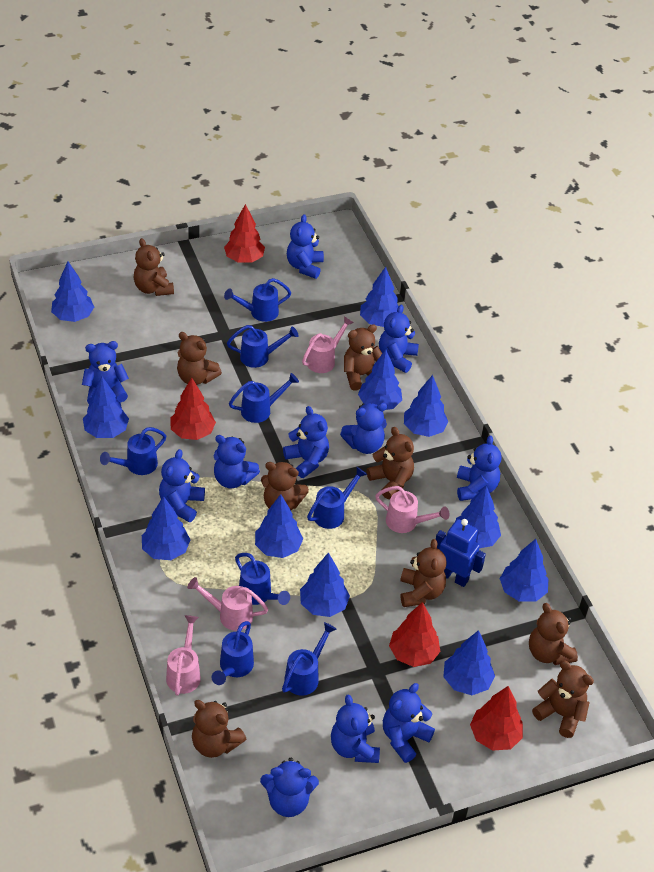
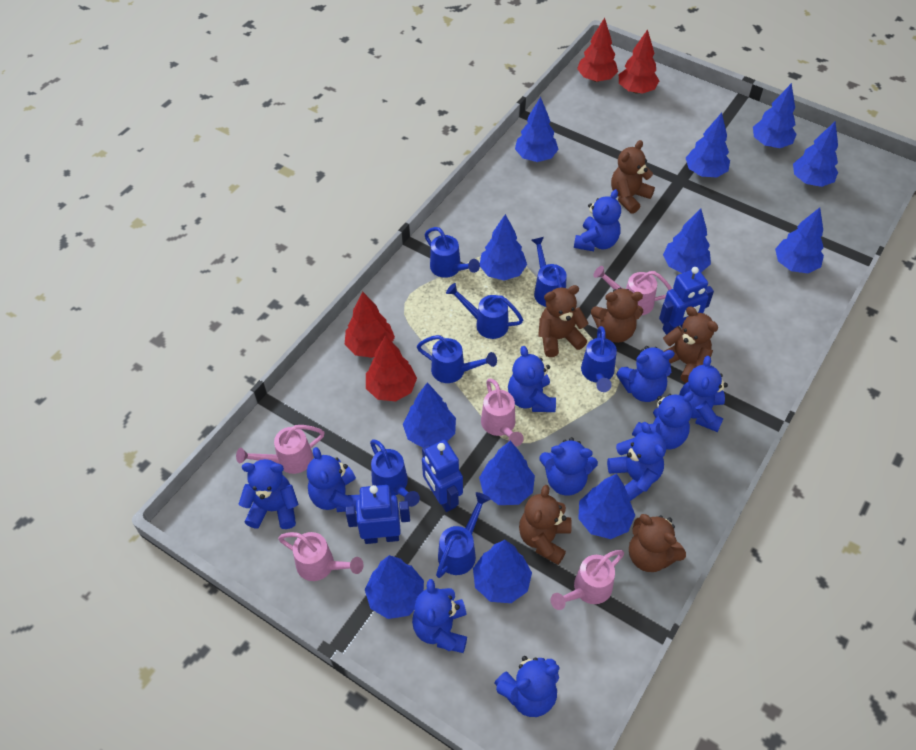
blue robot: 1 -> 3
blue tree: 11 -> 12
blue watering can: 8 -> 7
brown teddy bear: 9 -> 6
pink watering can: 4 -> 5

